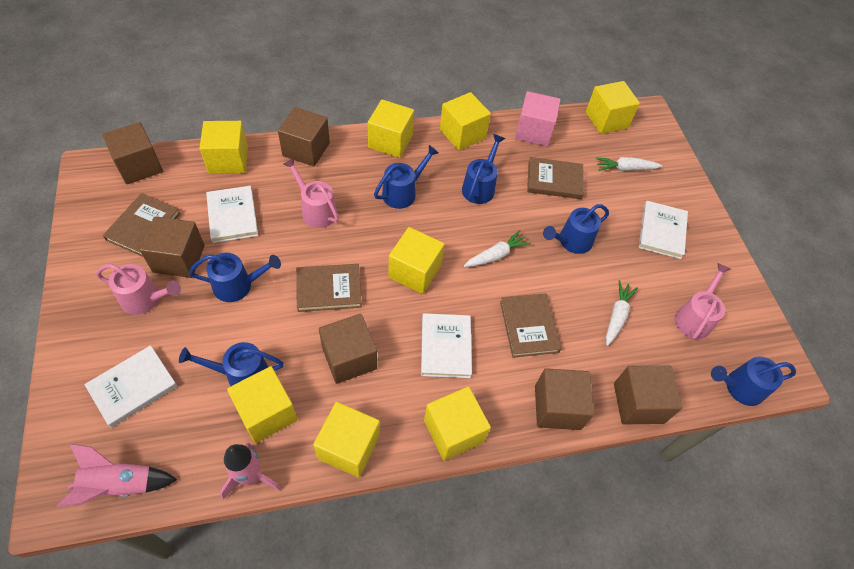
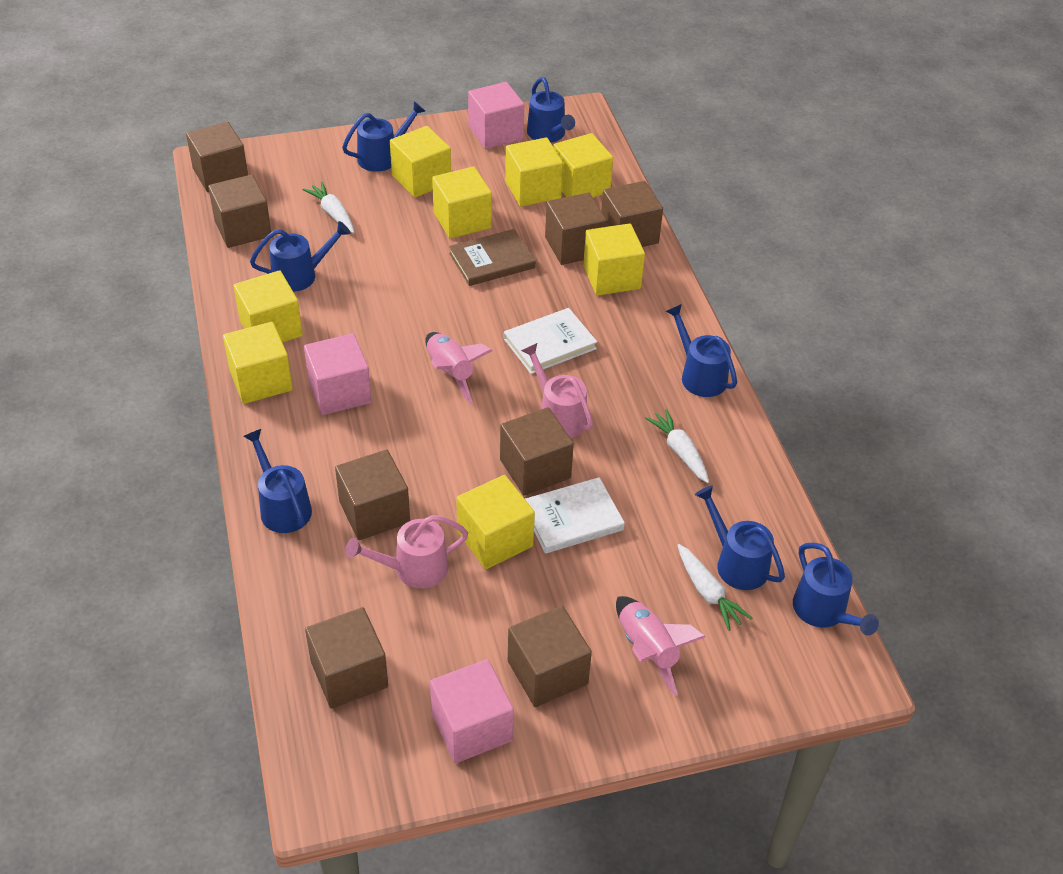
blue watering can: 6 -> 7
brown book: 4 -> 1
brown cube: 6 -> 8
pink cube: 1 -> 3
pink watering can: 3 -> 2
white book: 4 -> 2

